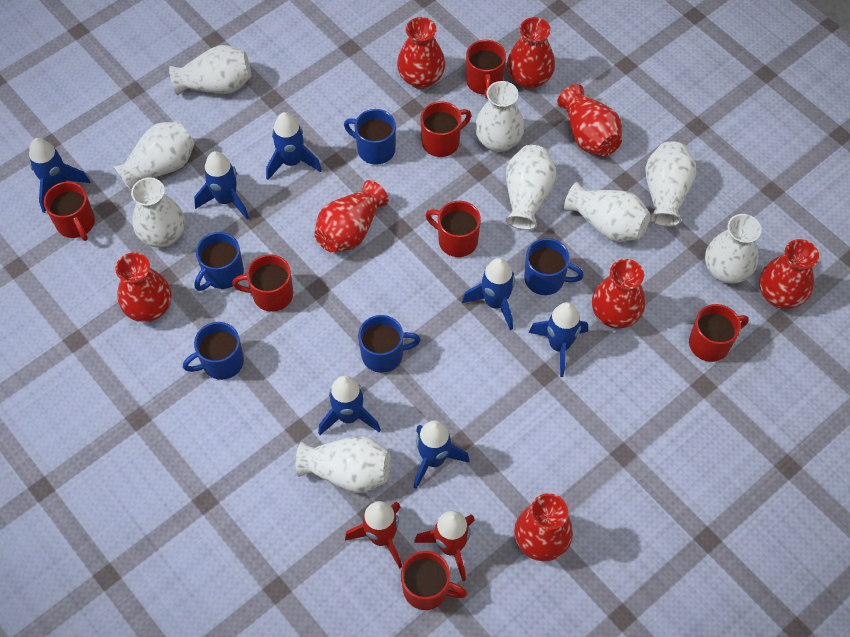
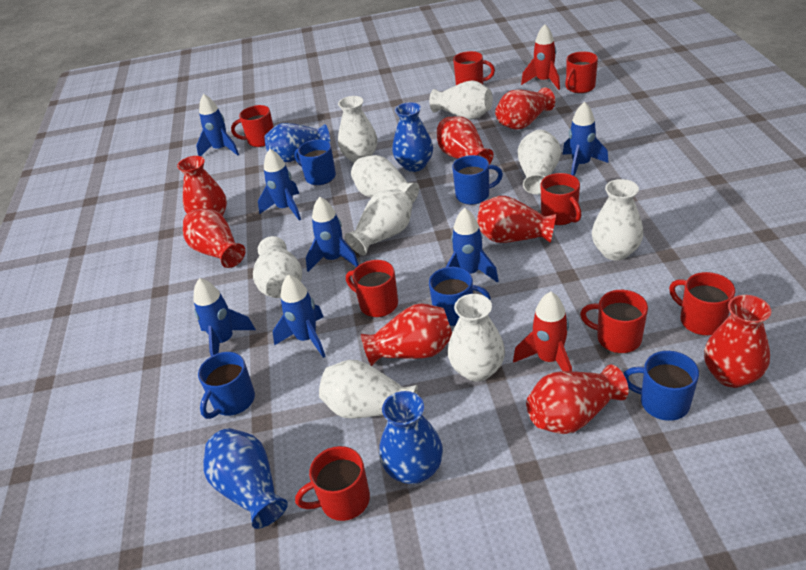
blue vase: 0 -> 4
red mug: 7 -> 8

